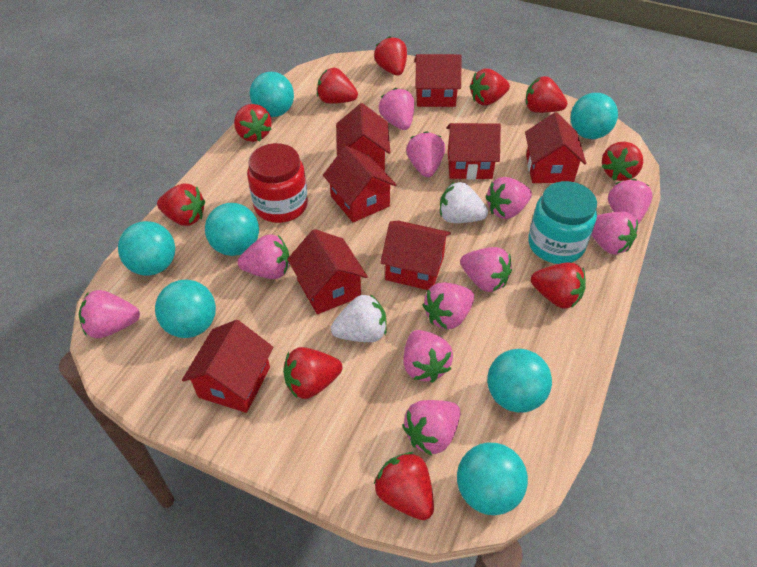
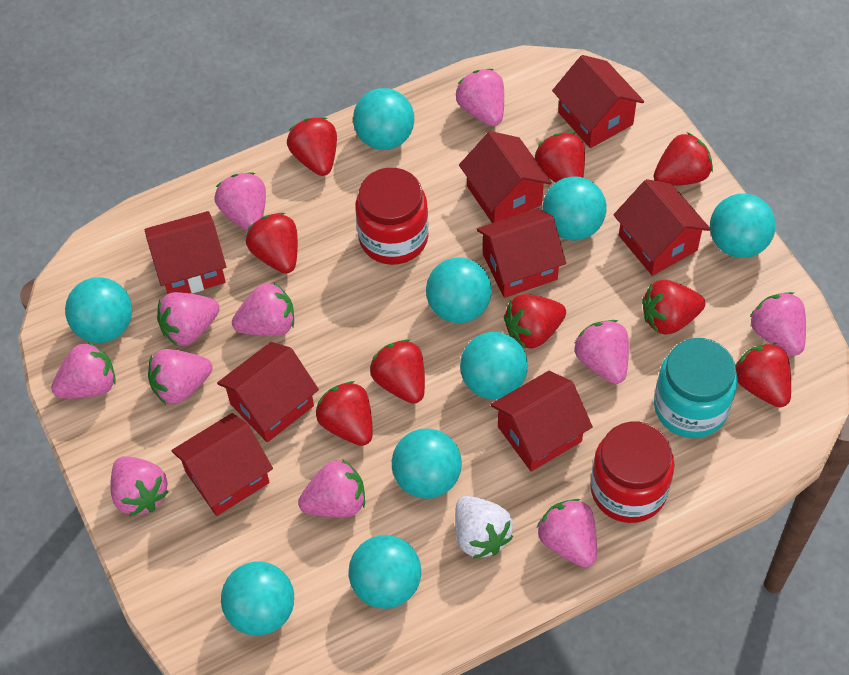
red jar: 1 -> 2
red strawberry: 10 -> 9
turquoise ball: 7 -> 9
white strawberry: 2 -> 1

